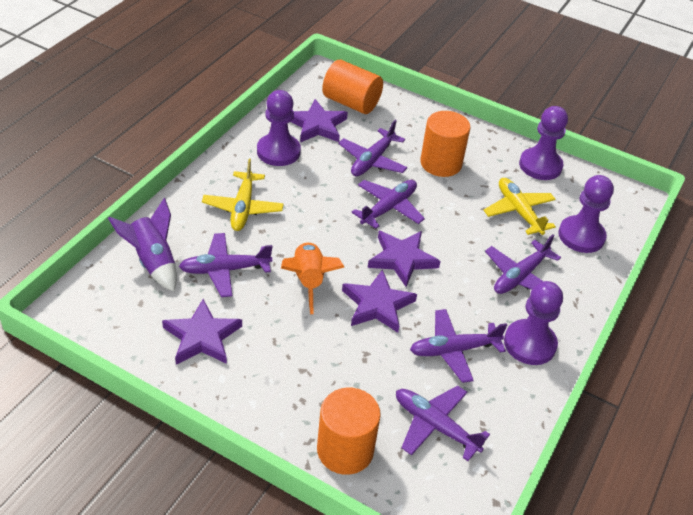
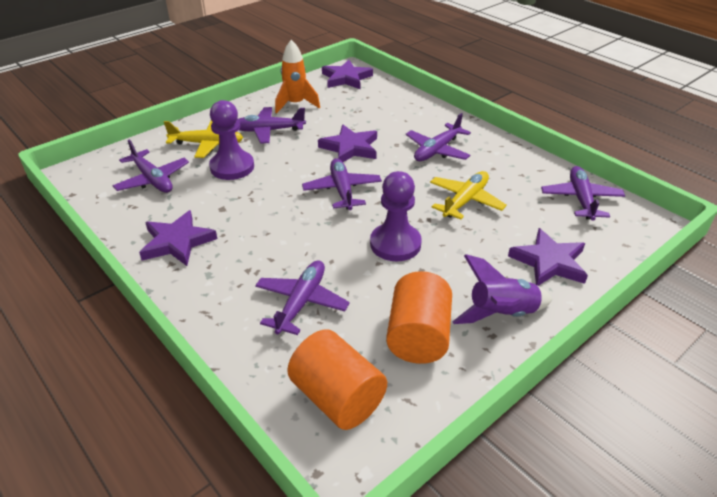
orange cylinder: 3 -> 2
purple pawn: 4 -> 2

